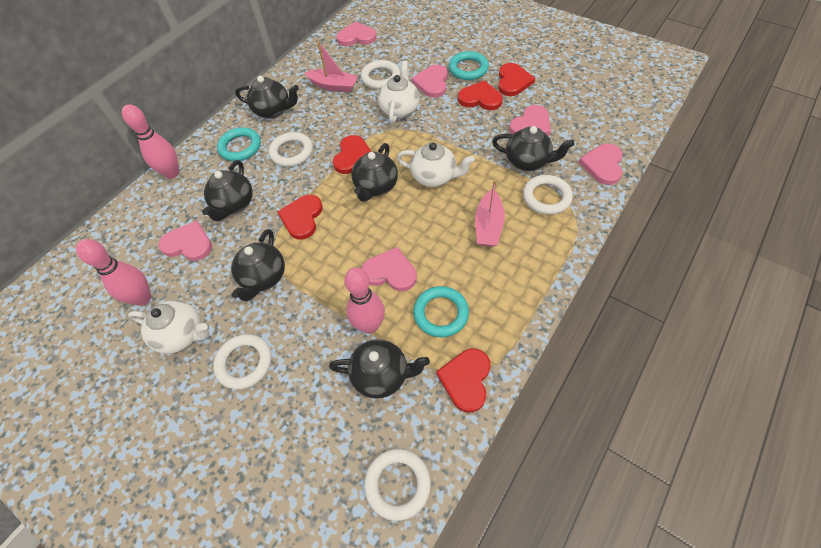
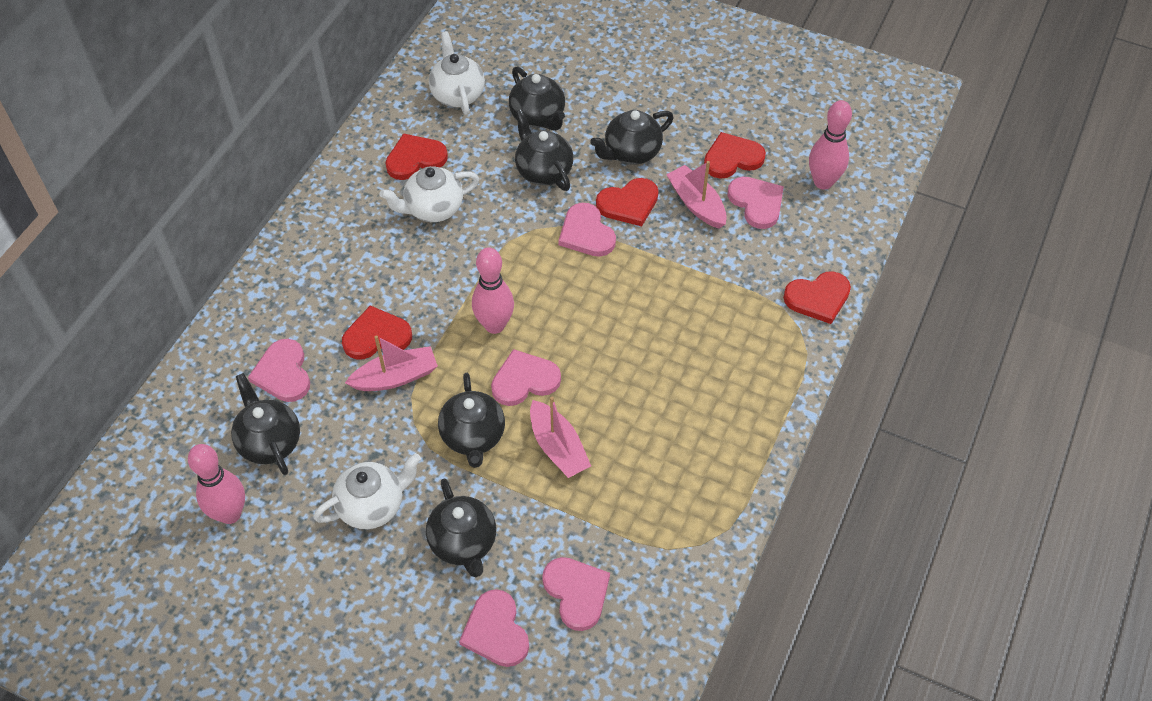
pink boat: 2 -> 3
turquoise ring: 3 -> 0
white ring: 5 -> 0

